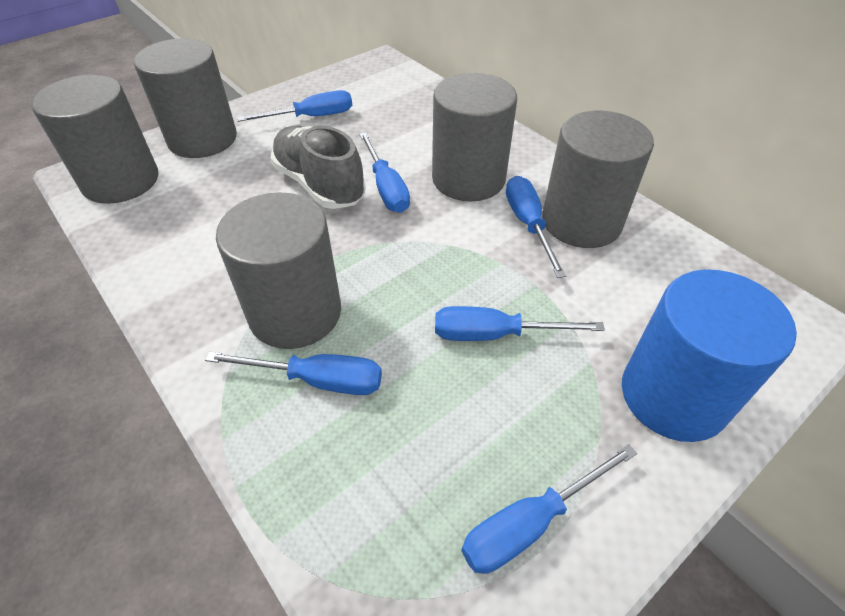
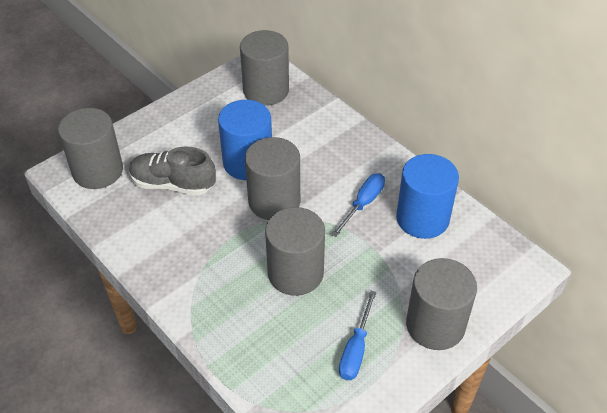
blue cylinder: 1 -> 2
blue screwdriver: 6 -> 2

